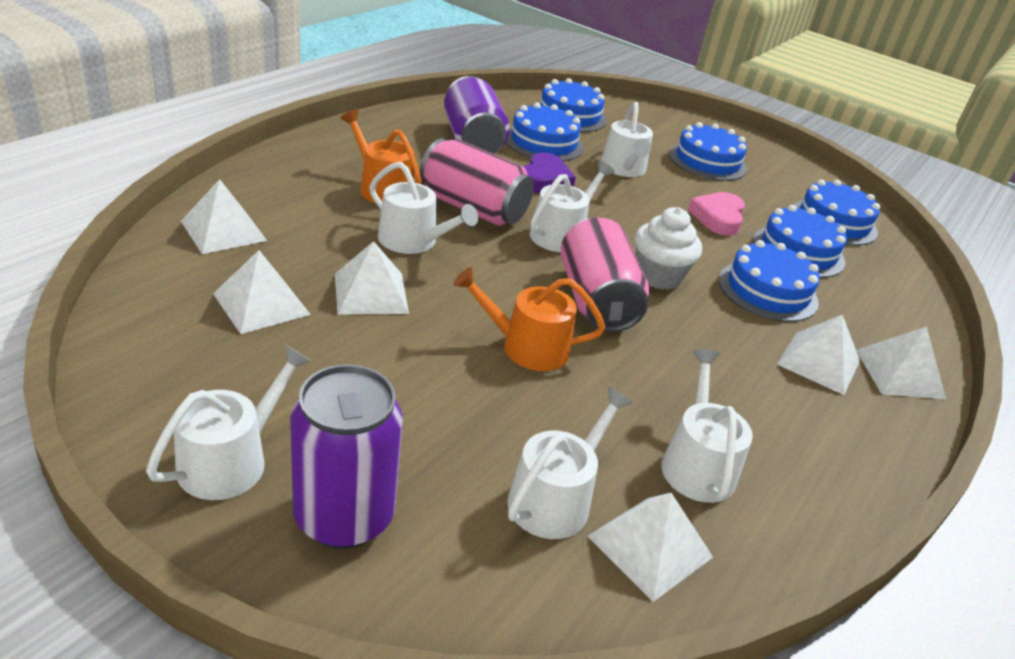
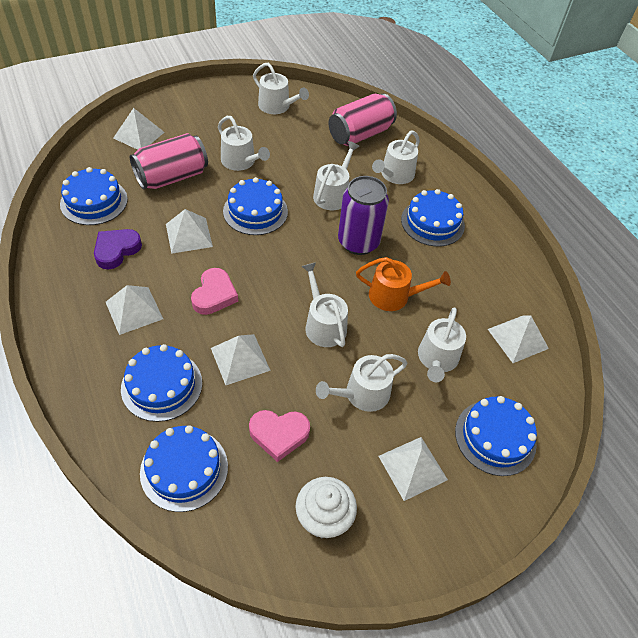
orange watering can: 2 -> 1
pink heart: 1 -> 2
purple can: 2 -> 1
white watering can: 6 -> 7

